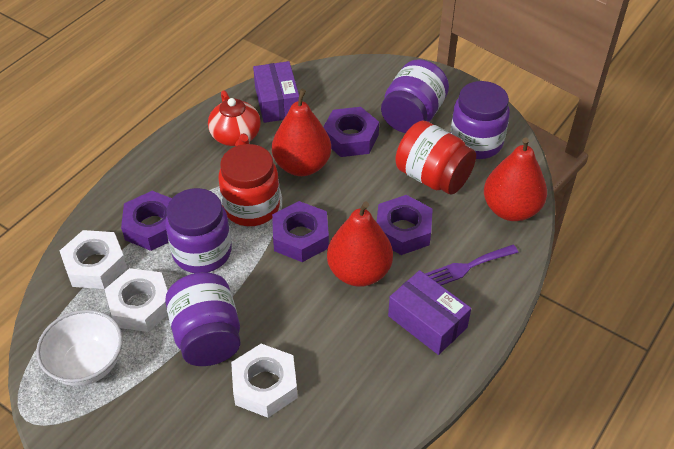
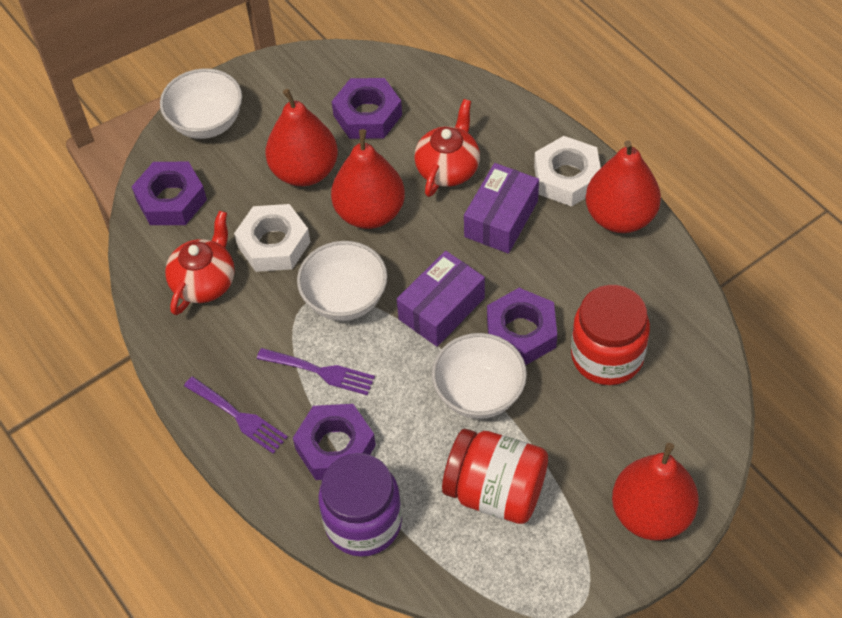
purple fork: 1 -> 2
purple jar: 4 -> 1
red pear: 3 -> 4
red teapot: 1 -> 2
white bowl: 1 -> 3
white nut: 3 -> 2

